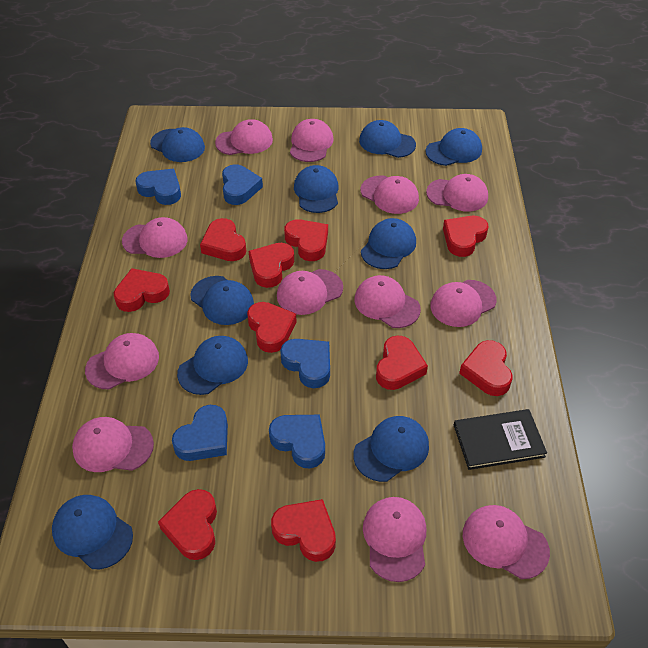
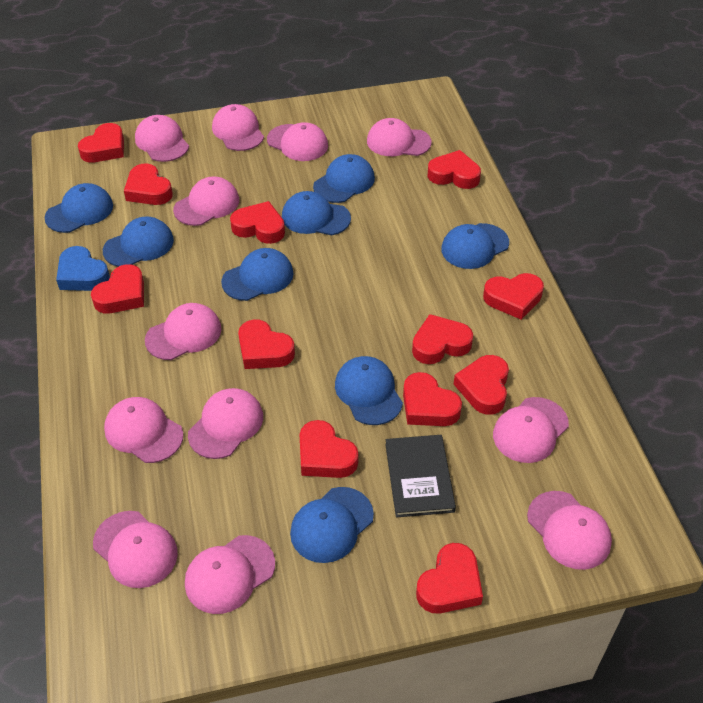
blue cap: 9 -> 8
blue heart: 5 -> 1
red heart: 10 -> 12

